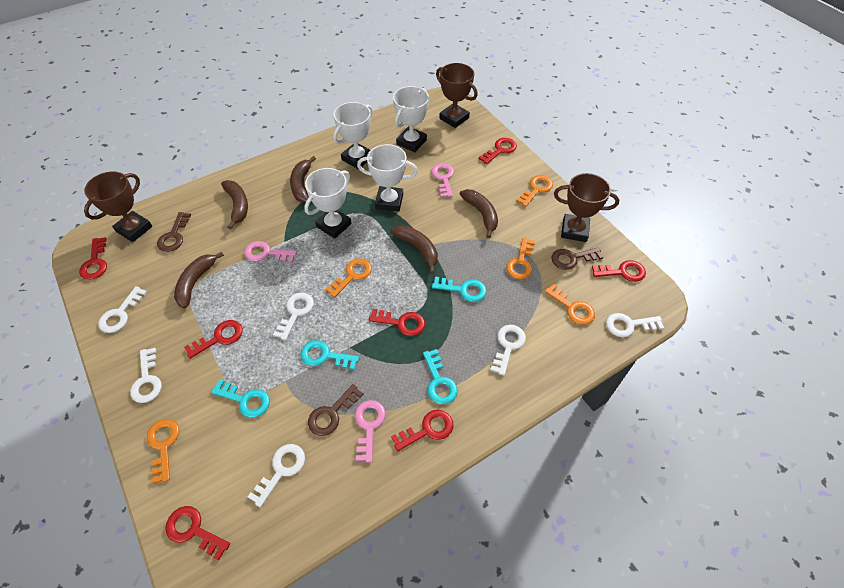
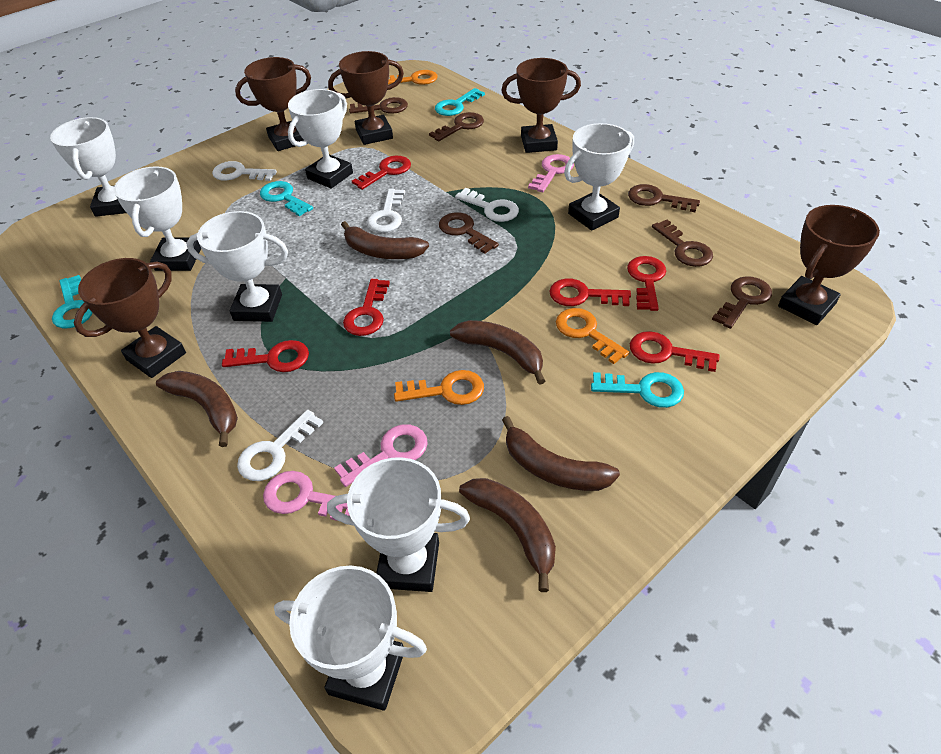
brown key: 3 -> 6
brown trophy: 3 -> 5
orange key: 5 -> 3
red key: 7 -> 6
white key: 6 -> 4
white trophy: 4 -> 7

